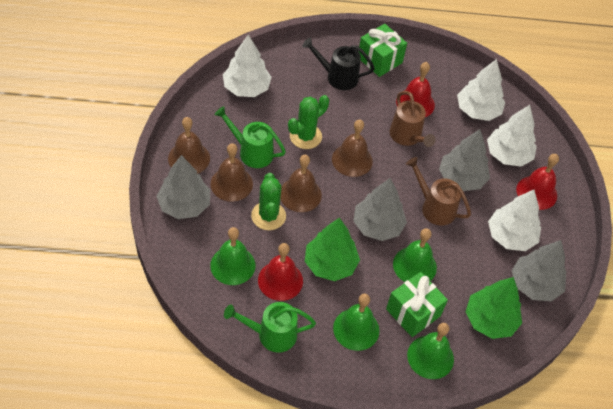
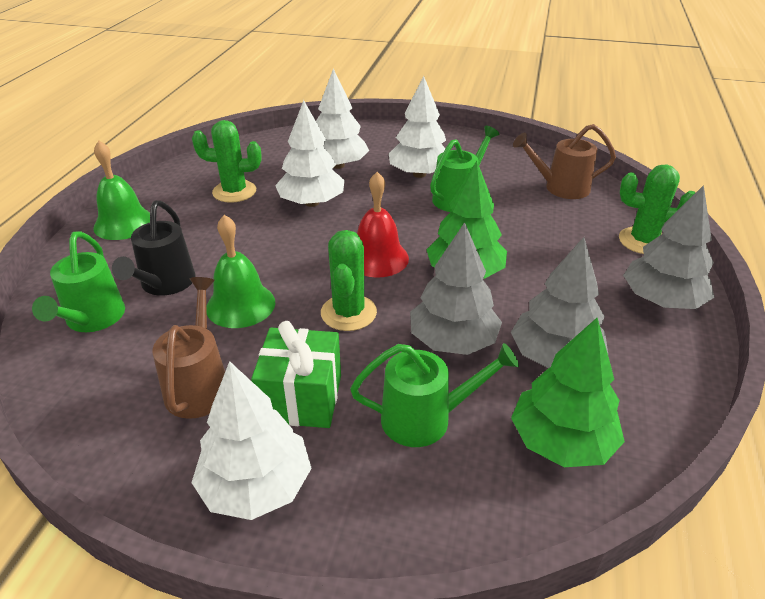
brown bell: 4 -> 0
green bell: 4 -> 2
green cactus: 2 -> 3
green gift: 2 -> 1
green watering can: 2 -> 3
grey tree: 4 -> 3
red bell: 3 -> 1

